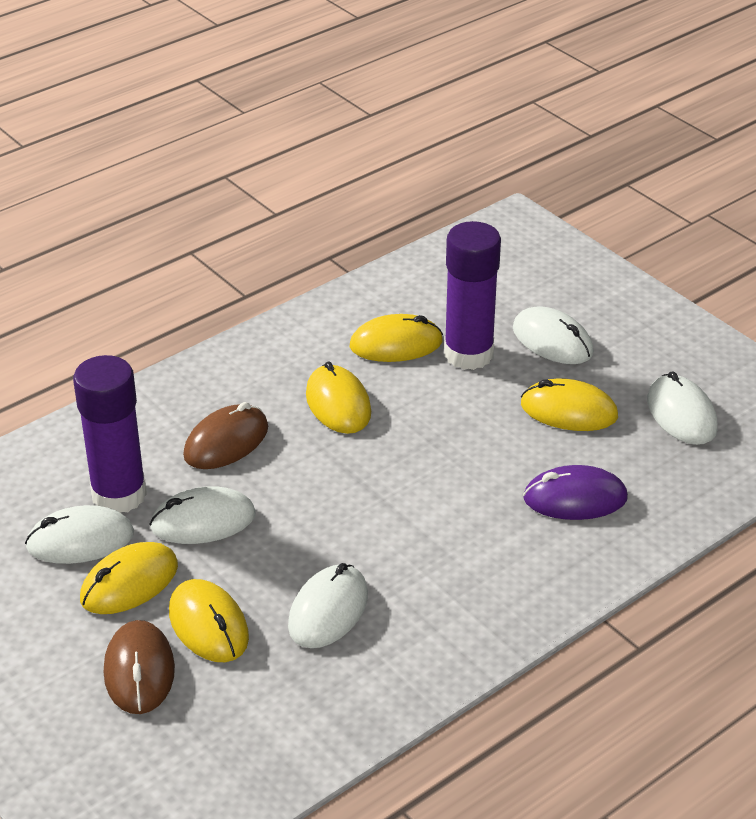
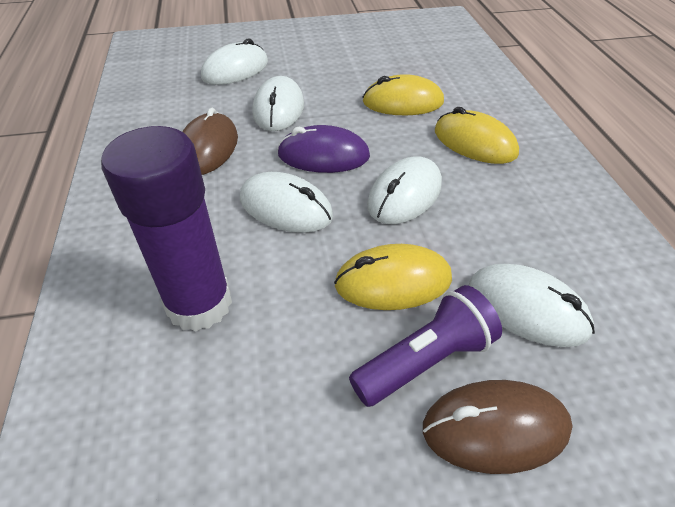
purple flashlight: 0 -> 1
purple glue stick: 2 -> 1
yellow mouse: 5 -> 3

